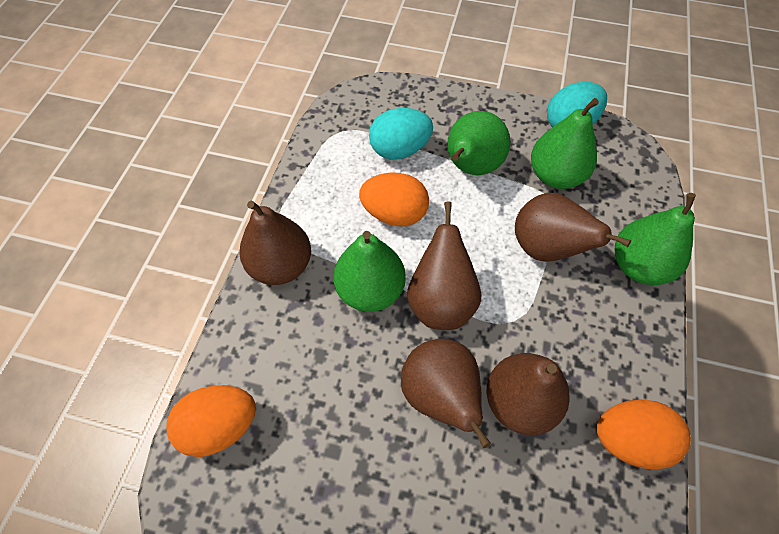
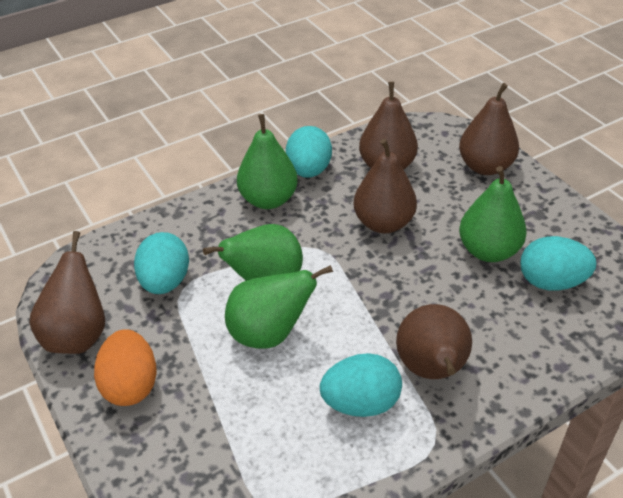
orange egg: 3 -> 1
turquoise egg: 2 -> 4

